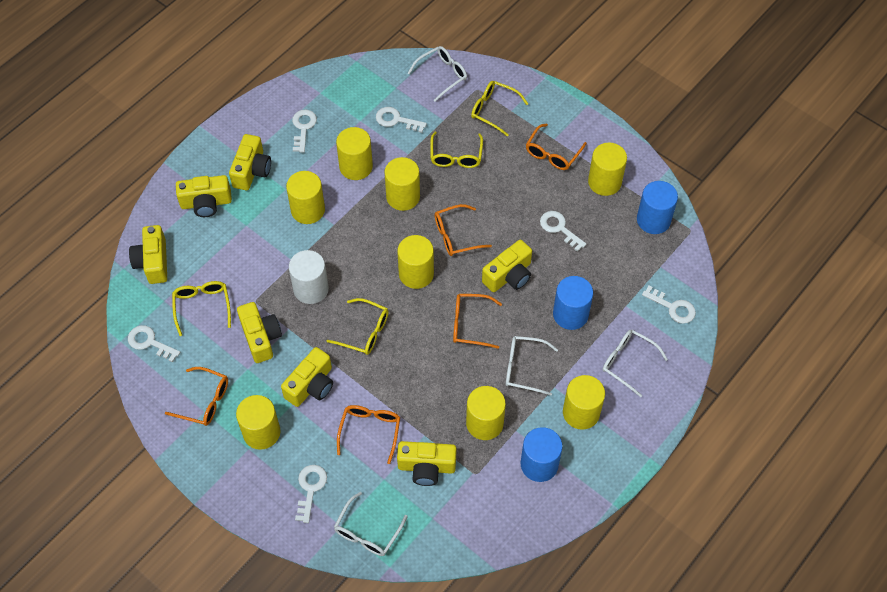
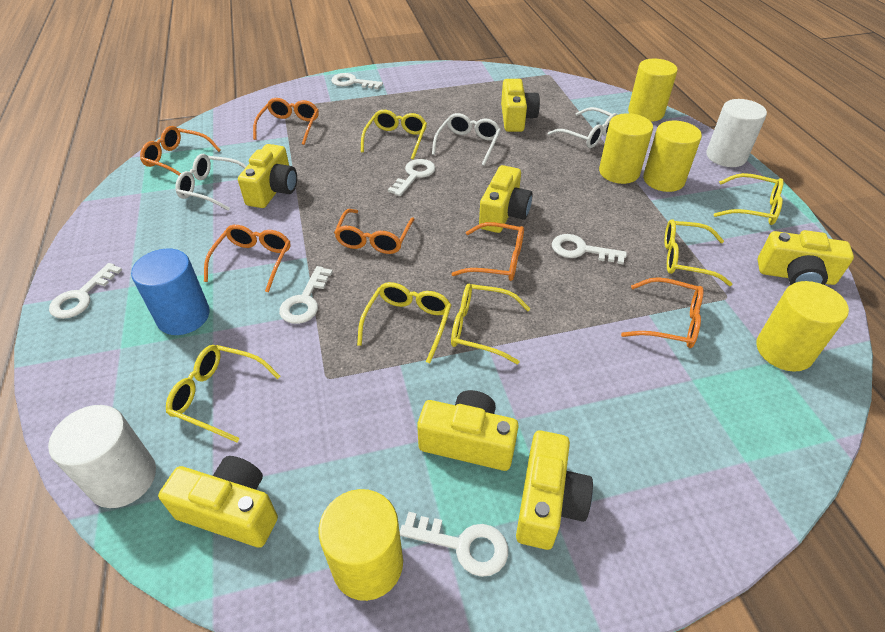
blue cylinder: 3 -> 1
orange glasses: 5 -> 6
white cylinder: 1 -> 2
white glasses: 4 -> 3
yellow cylinder: 8 -> 5
yellow glasses: 4 -> 6

